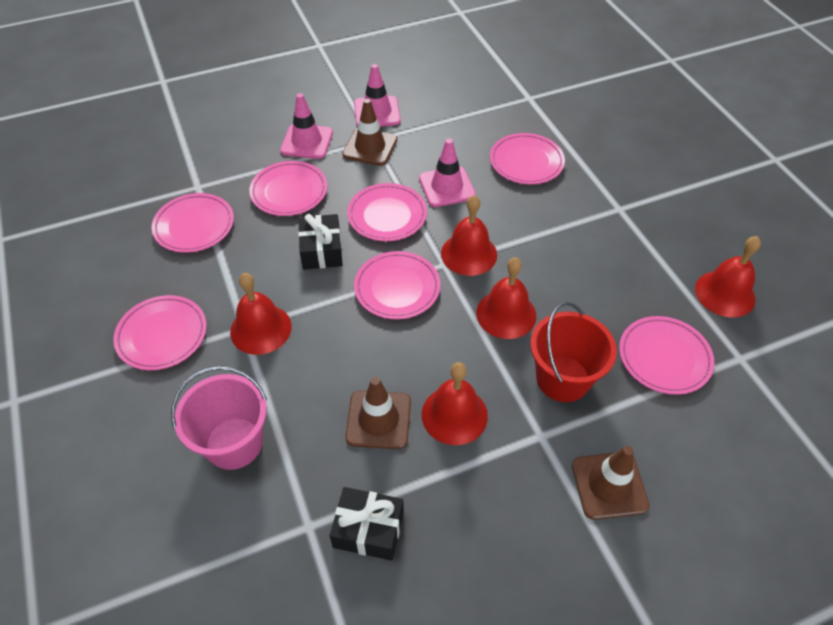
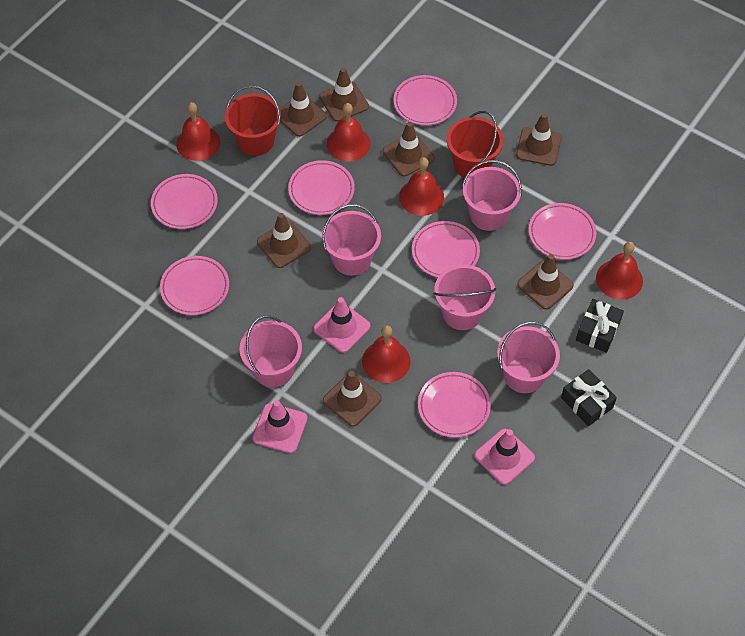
brown traffic cone: 3 -> 7
pink bucket: 1 -> 5
red bucket: 1 -> 2

